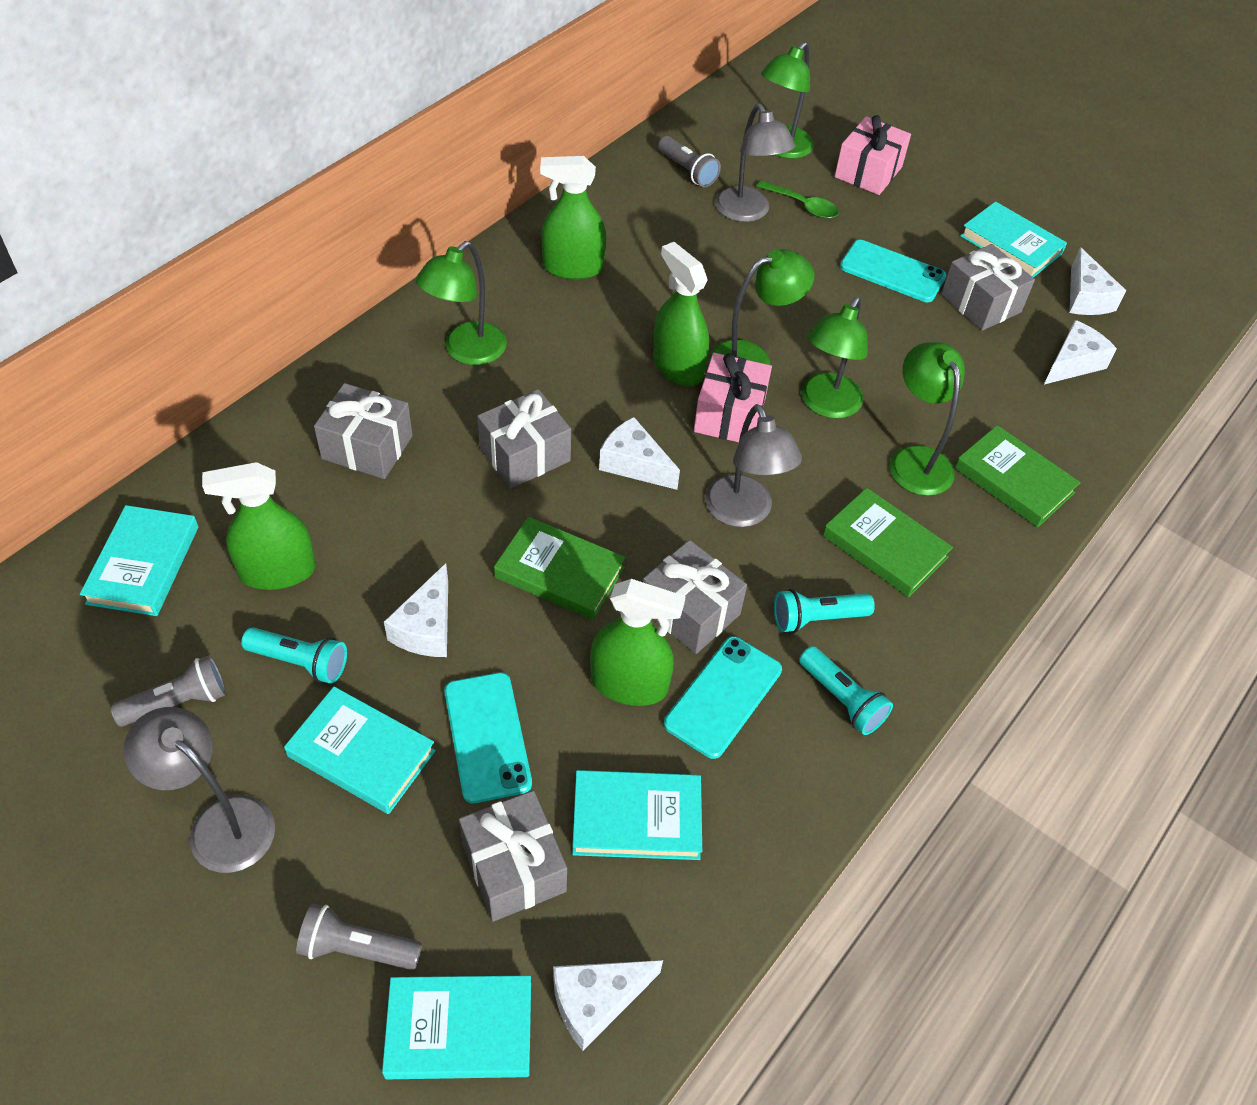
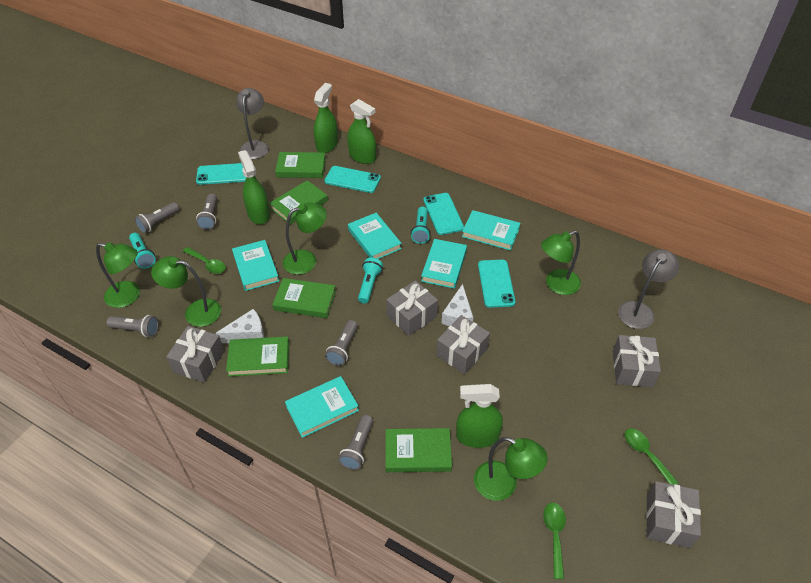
green book: 3 -> 5
green spoon: 1 -> 3
grey flashlight: 3 -> 5
grey lamp: 3 -> 2
pink gift: 2 -> 0
turquoise phone: 3 -> 4
white cheese: 5 -> 2

